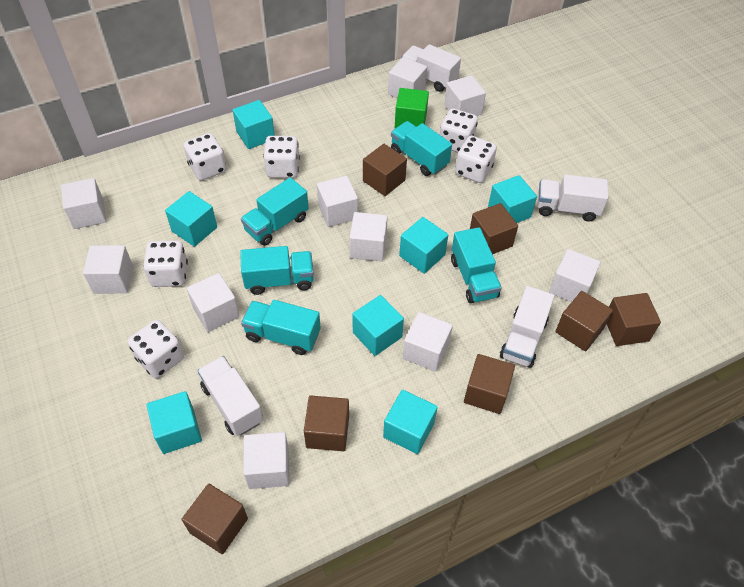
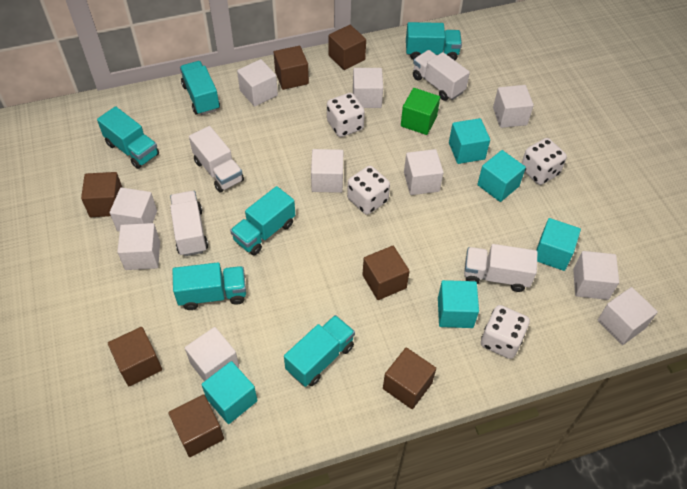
turquoise cube: 7 -> 5
turquoise truck: 5 -> 6
white dice: 6 -> 4

